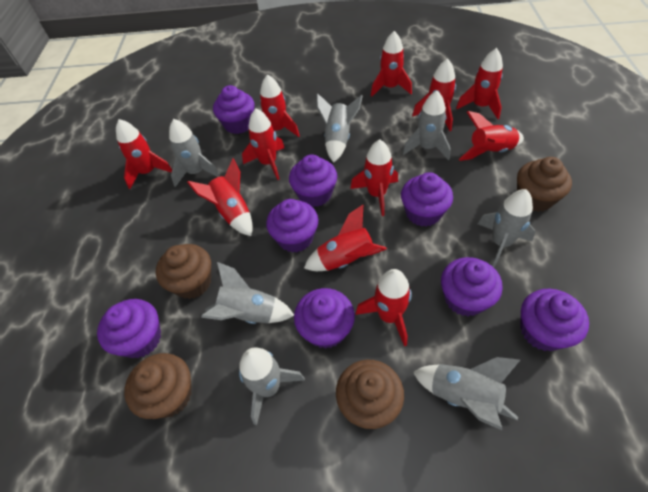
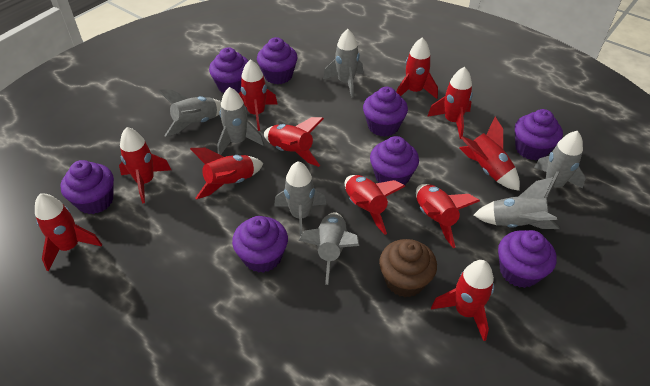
brown cupcake: 4 -> 1

